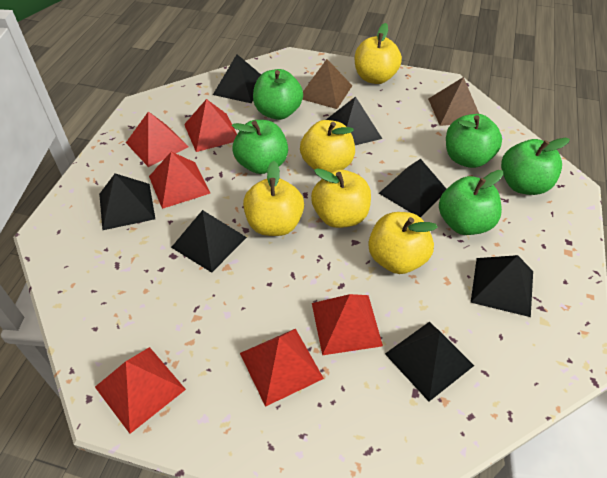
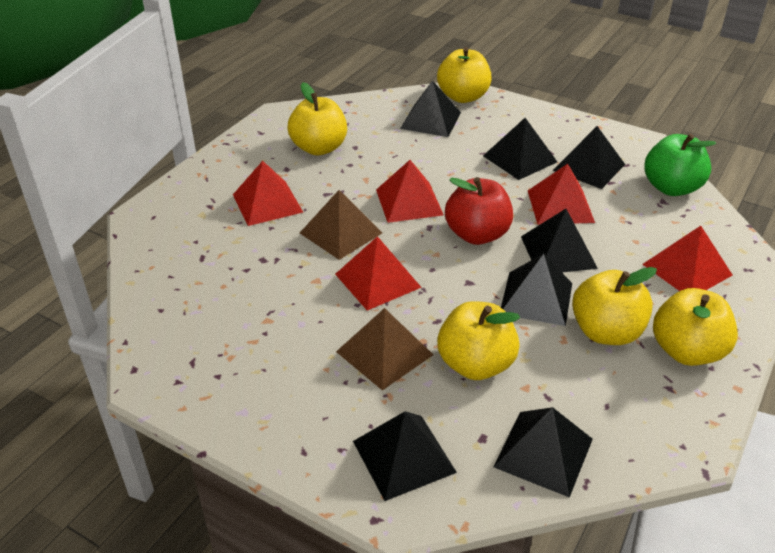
green apple: 5 -> 1
red apple: 0 -> 1
red pyramid: 6 -> 5

